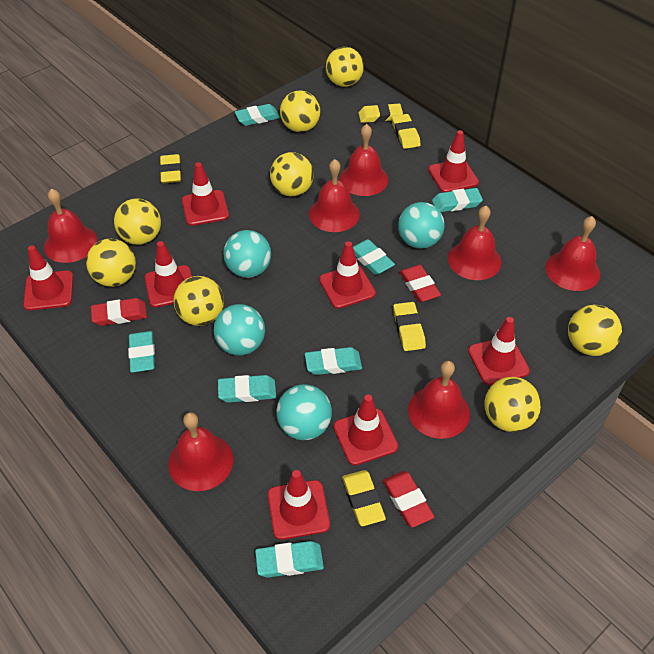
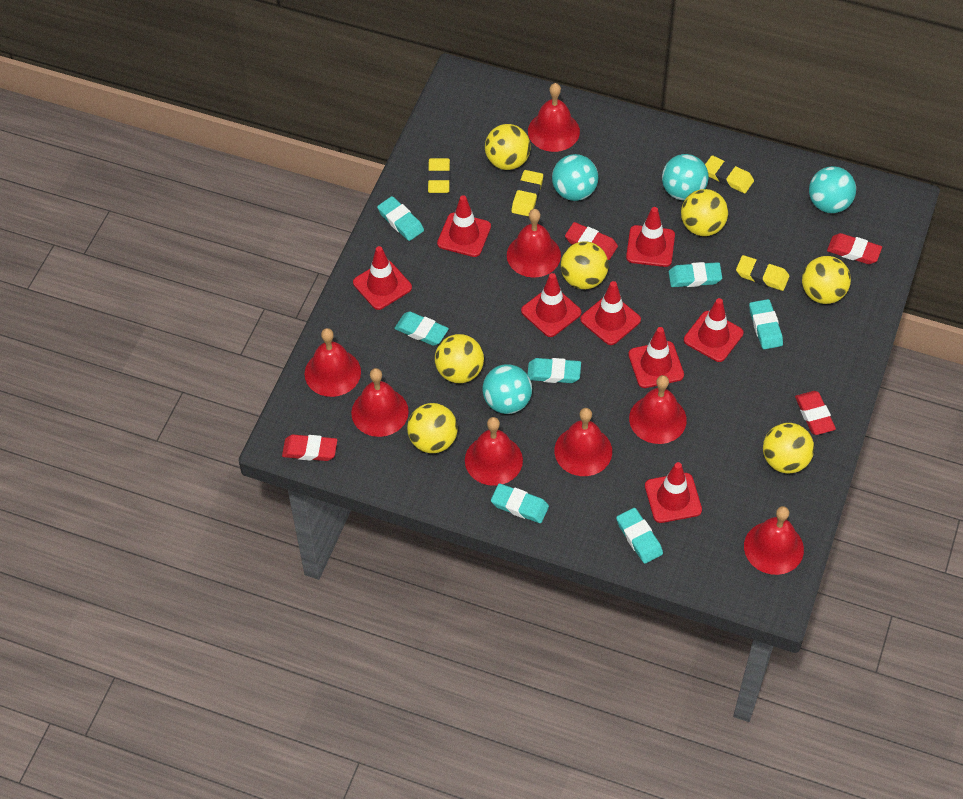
red bell: 7 -> 8
red eraser: 3 -> 4
yellow ball: 8 -> 7
yellow eraser: 5 -> 4

